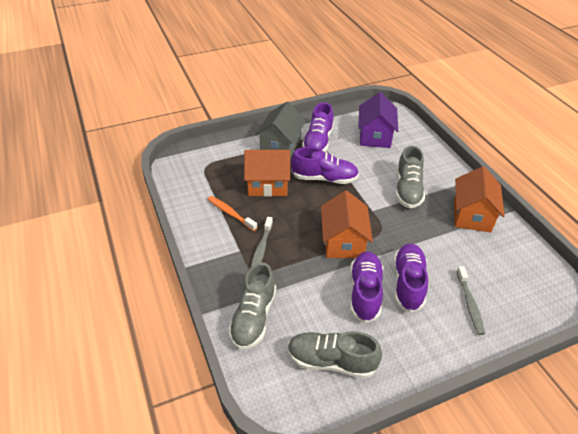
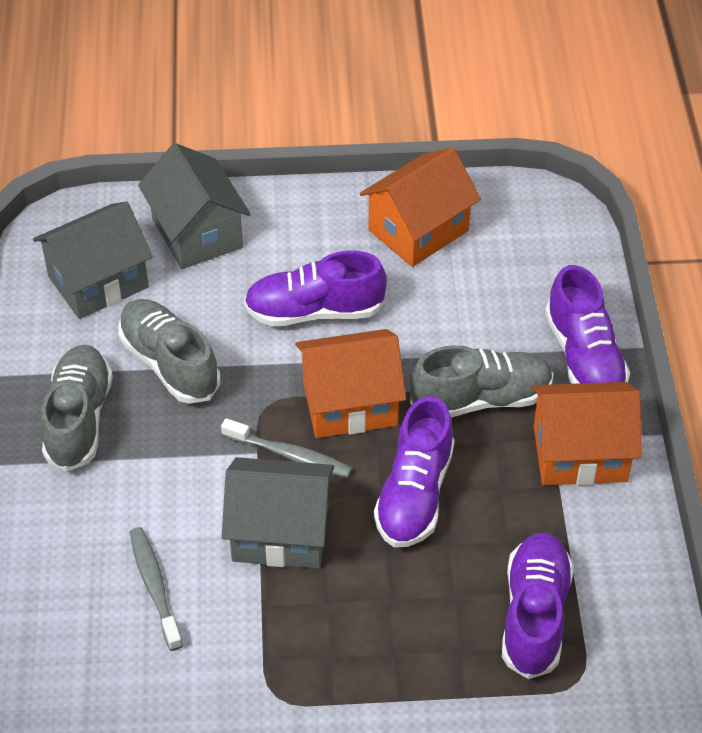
grey house: 1 -> 3
orange toothbrush: 1 -> 0
purple house: 1 -> 0

